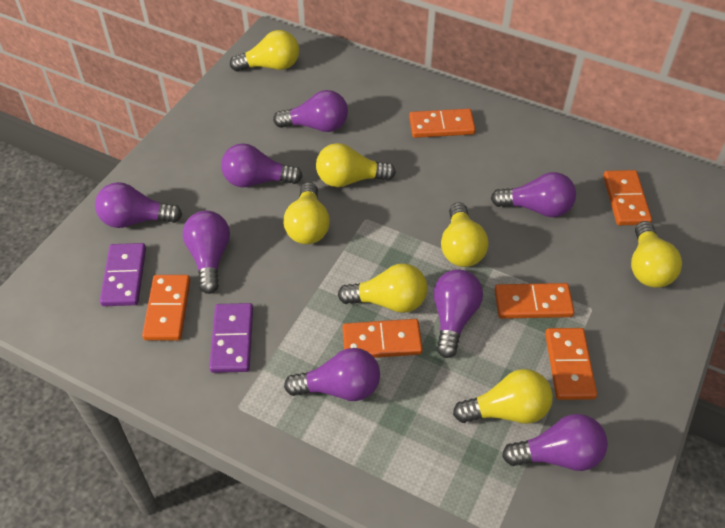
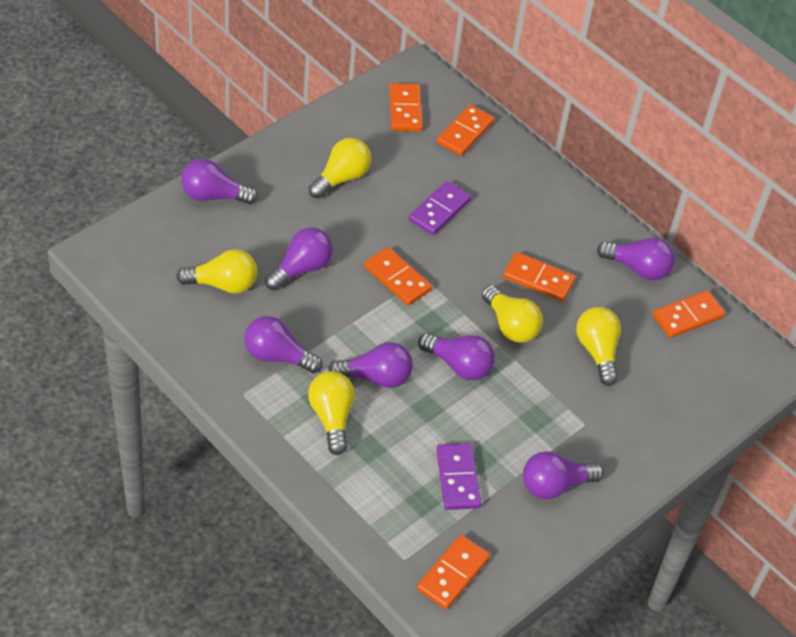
purple light bulb: 8 -> 7
yellow light bulb: 7 -> 5

